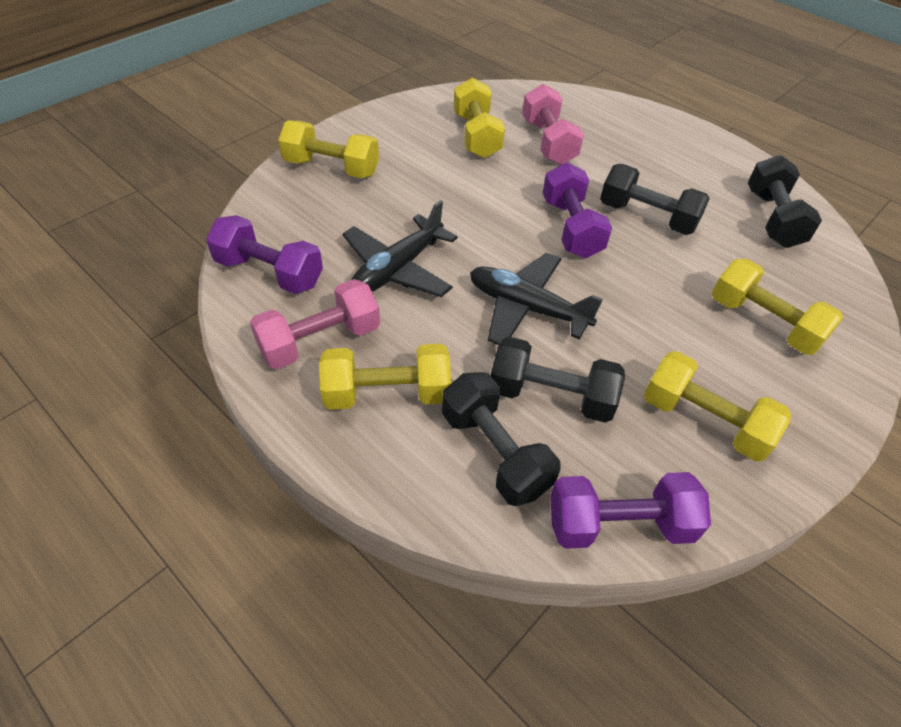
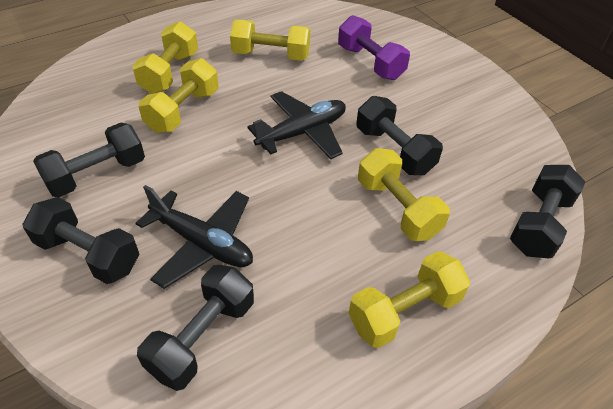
black dumbbell: 4 -> 5
pink dumbbell: 2 -> 0
purple dumbbell: 3 -> 1

